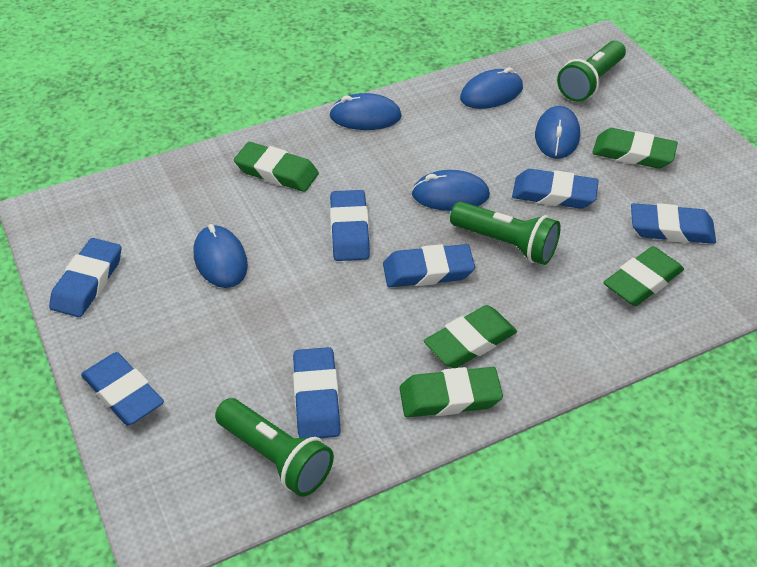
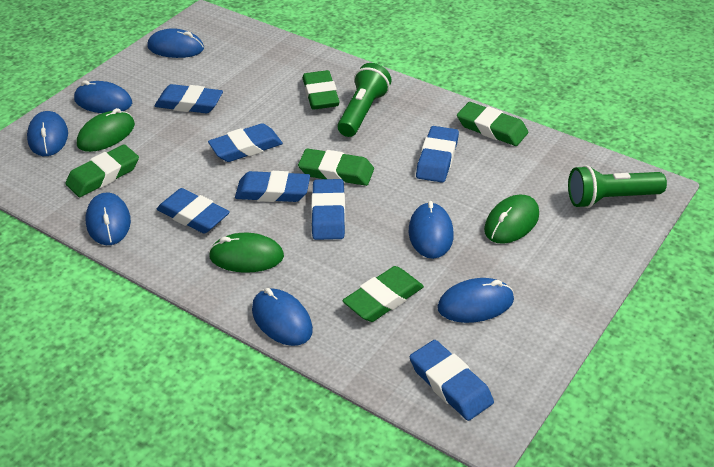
blue mouse: 5 -> 7
green flashlight: 3 -> 2
green mouse: 0 -> 3

